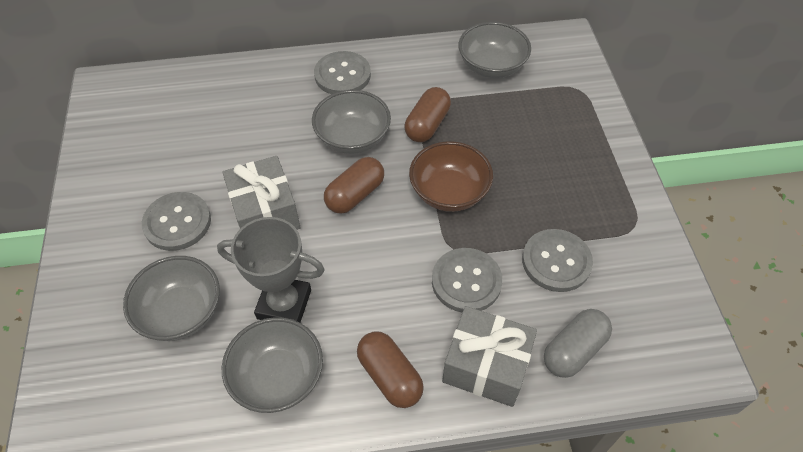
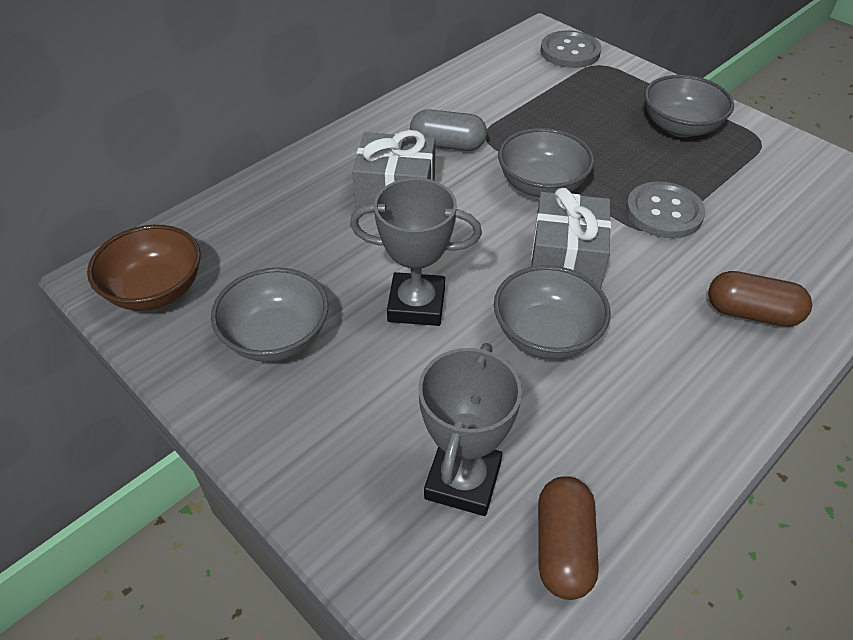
brown capsule: 3 -> 2
grey button: 4 -> 2
grey trophy: 1 -> 2

